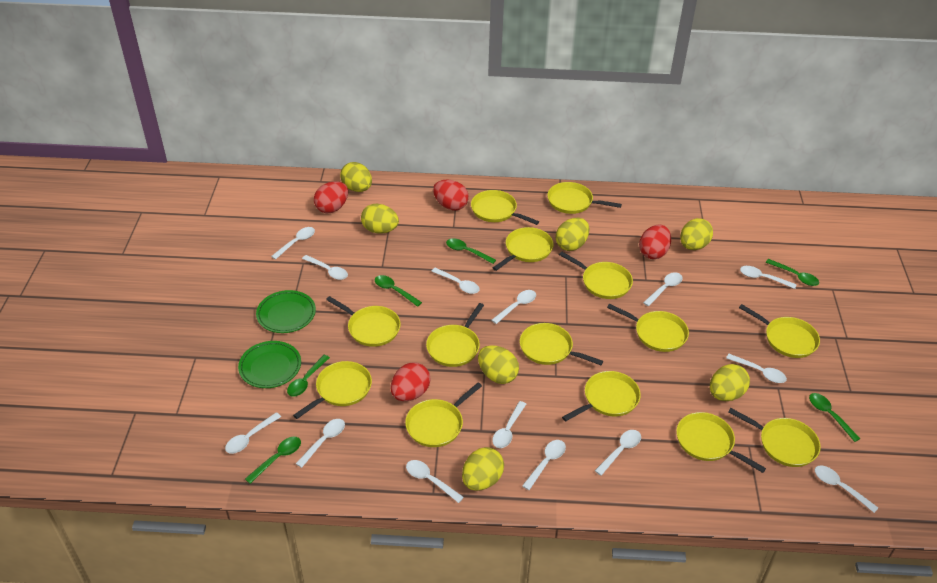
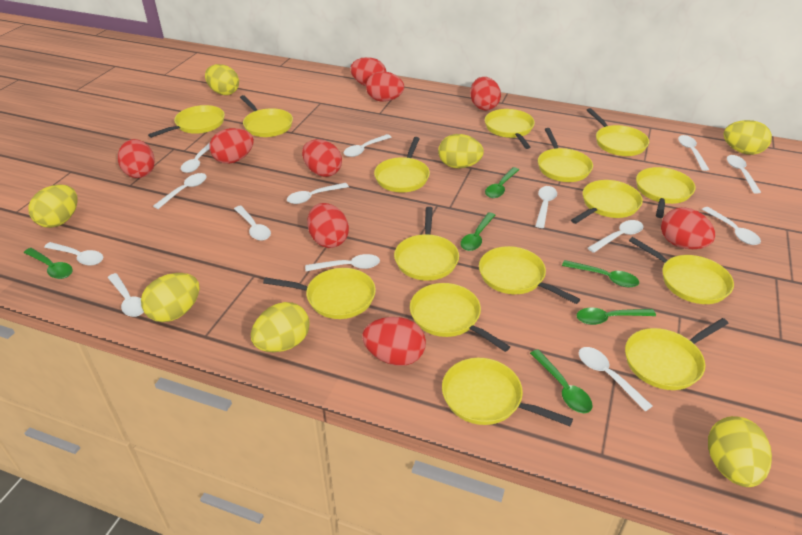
green plate: 2 -> 0
red egg: 4 -> 9
yellow pan: 14 -> 15

